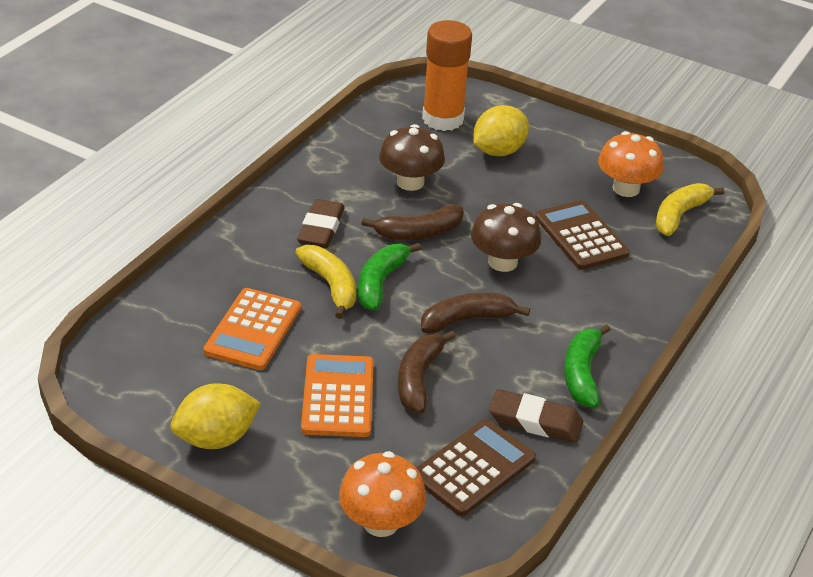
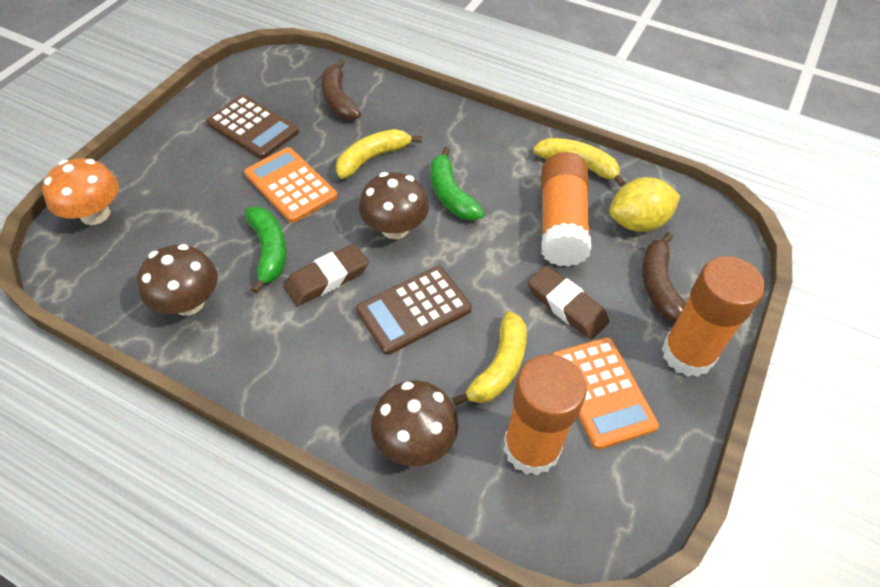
brown banana: 3 -> 2
brown mushroom: 2 -> 3
orange glue stick: 1 -> 3
orange mushroom: 2 -> 1
yellow banana: 2 -> 3
yellow lemon: 2 -> 1

